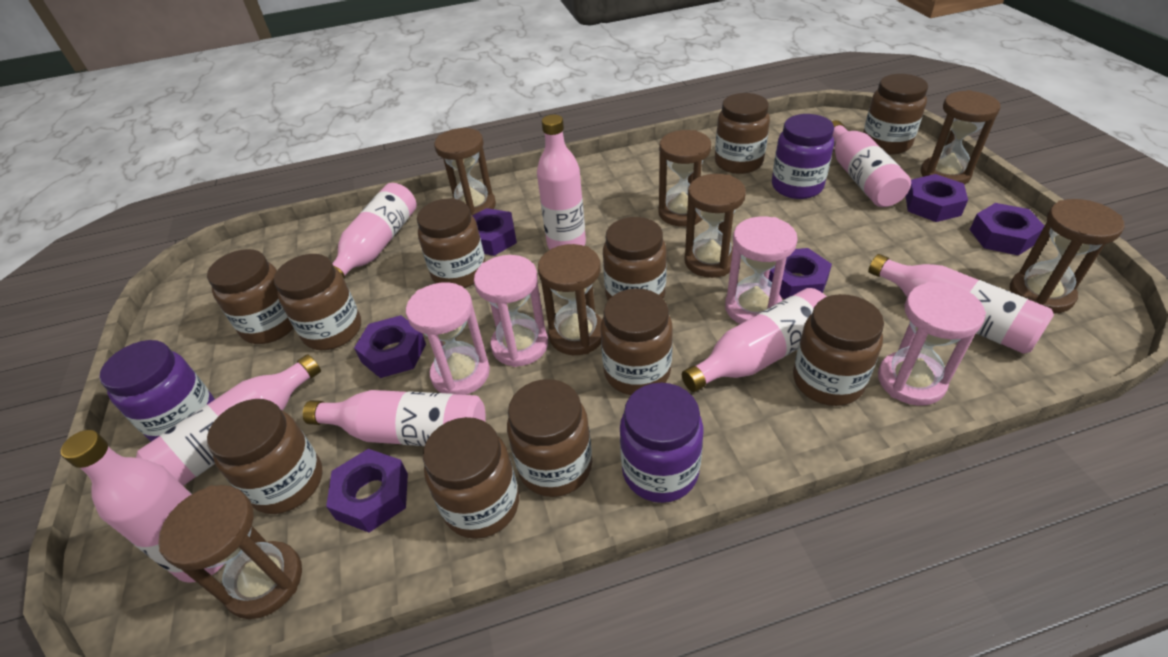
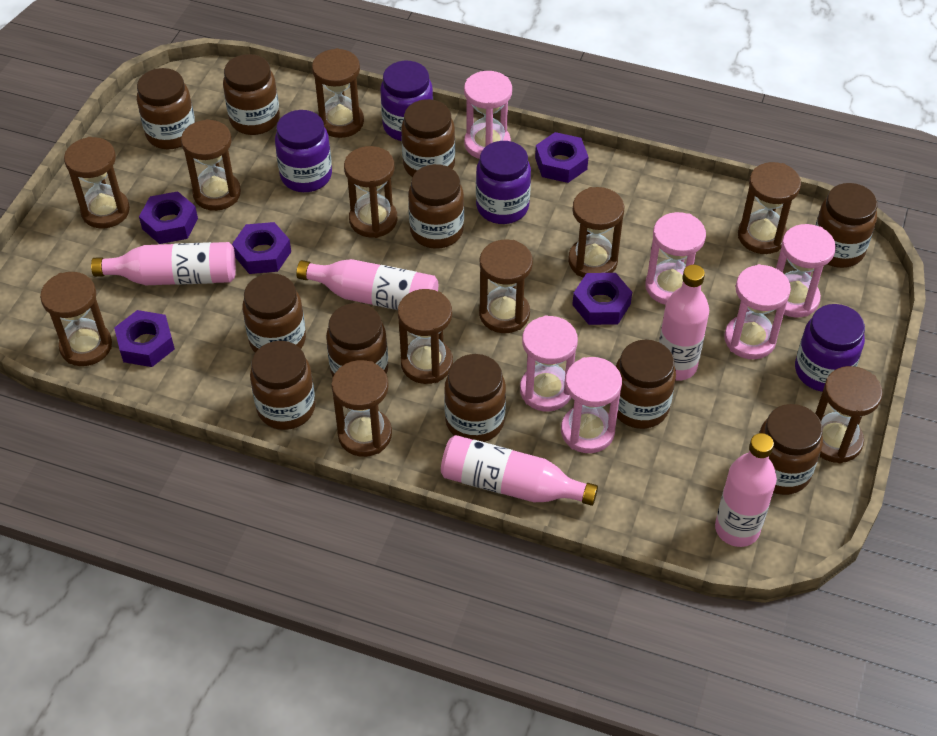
brown hourglass: 7 -> 11
pink bottle: 8 -> 5
pink hourglass: 4 -> 6
purple jar: 3 -> 4
purple nut: 6 -> 5

